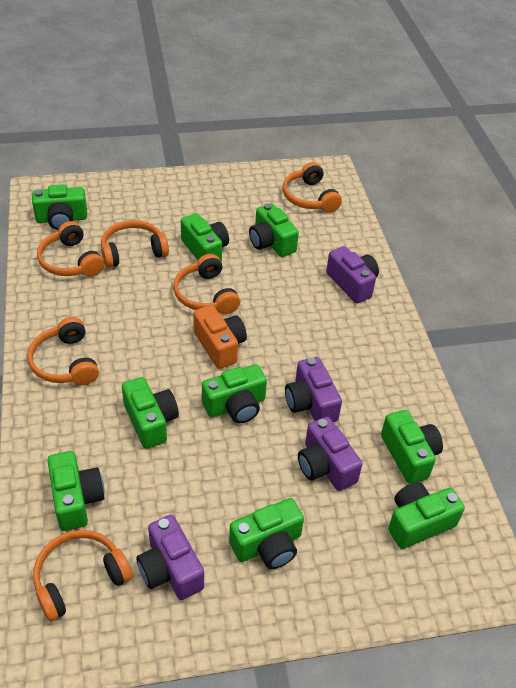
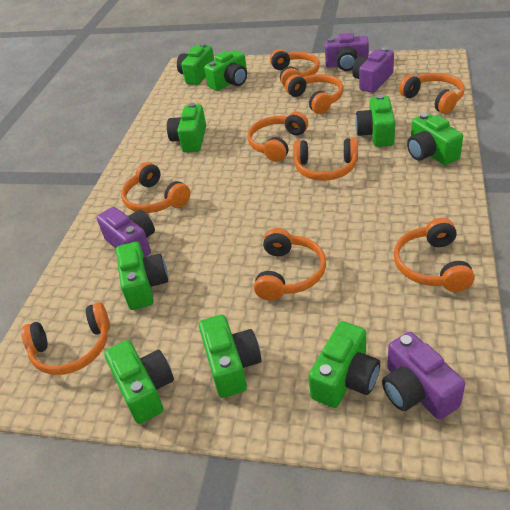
orange camera: 1 -> 0
orange headphones: 6 -> 9

